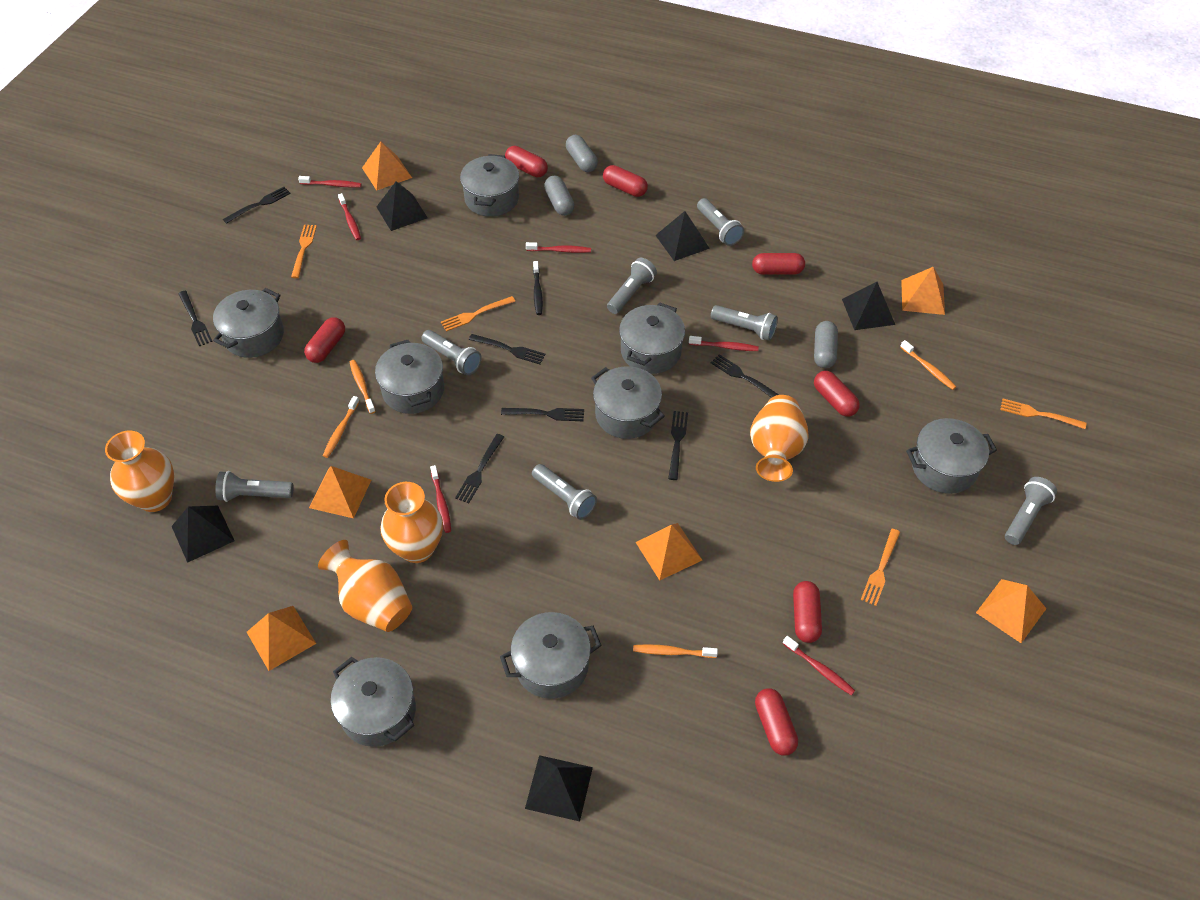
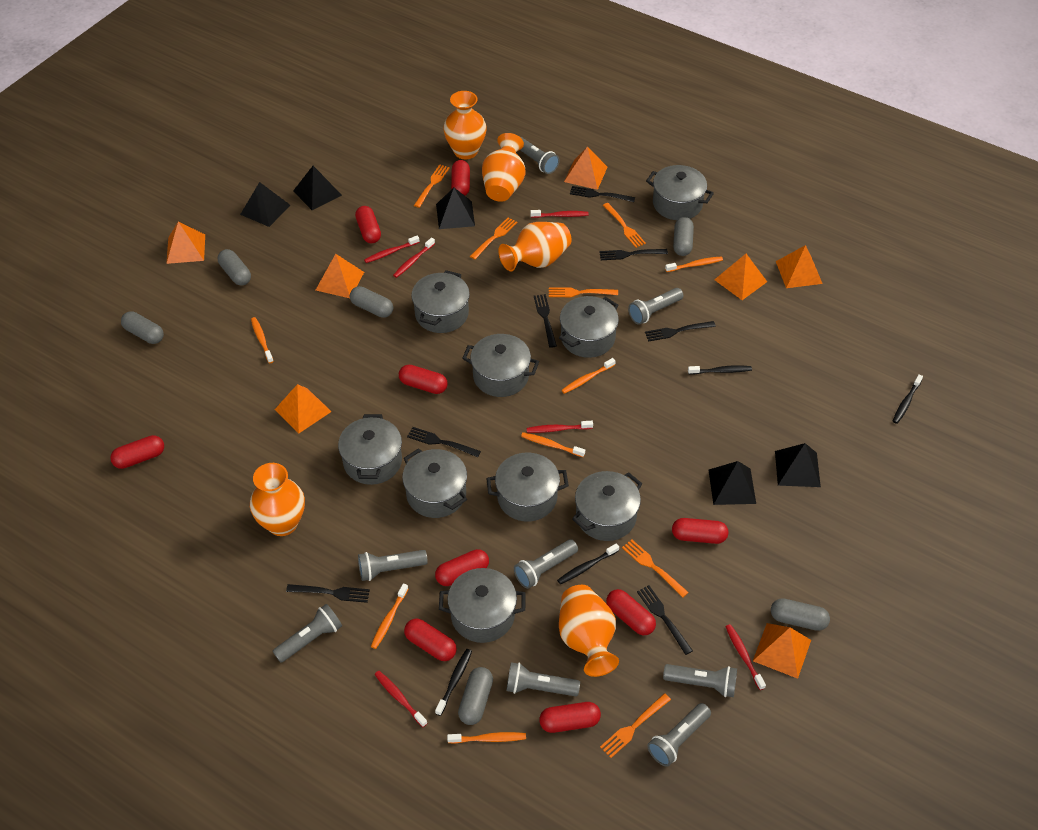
black toothbrush: 1 -> 4
grey capsule: 3 -> 6
grey flashlight: 7 -> 8
grey pot: 8 -> 9
orange fork: 4 -> 6
orange pyramid: 6 -> 7
orange toothbrush: 4 -> 6
orange vase: 4 -> 5
red capsule: 7 -> 9

